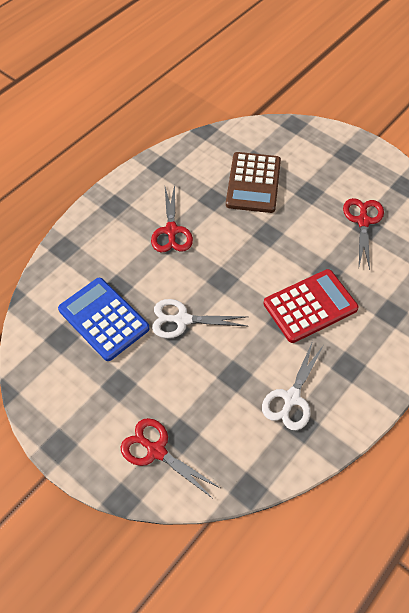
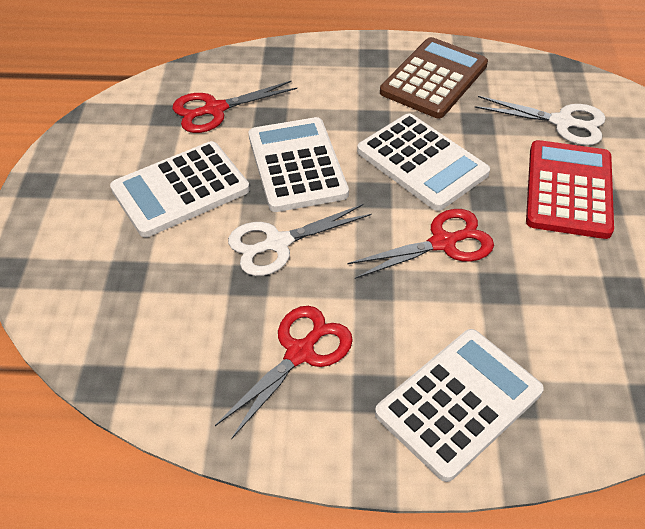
blue calculator: 1 -> 0
white calculator: 0 -> 4

